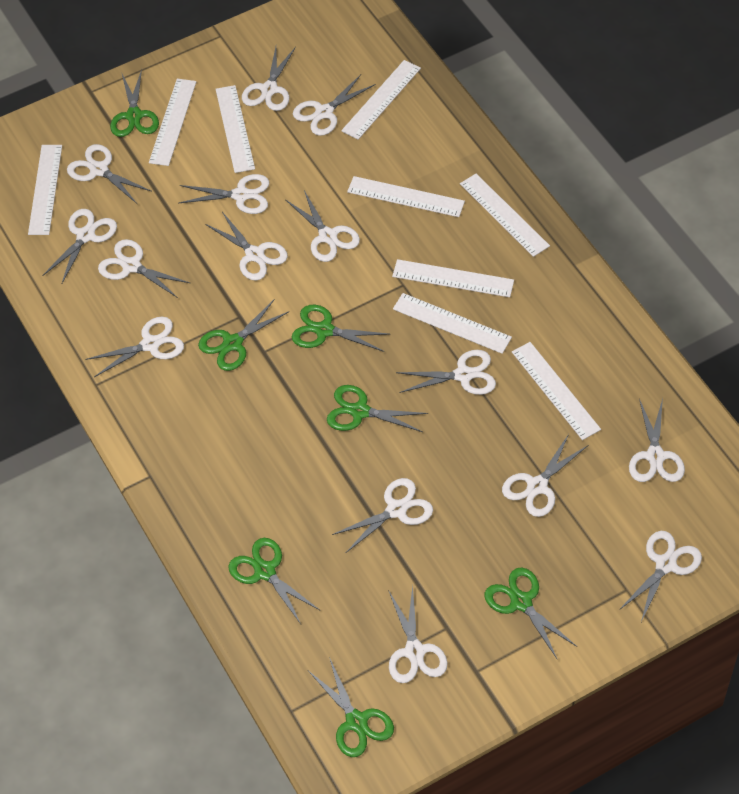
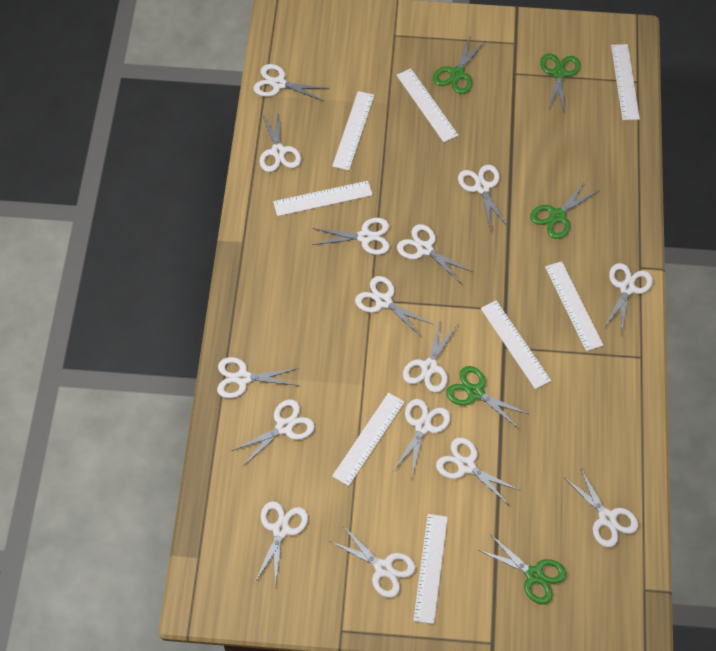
green scissors: 7 -> 5
white ruler: 9 -> 8

